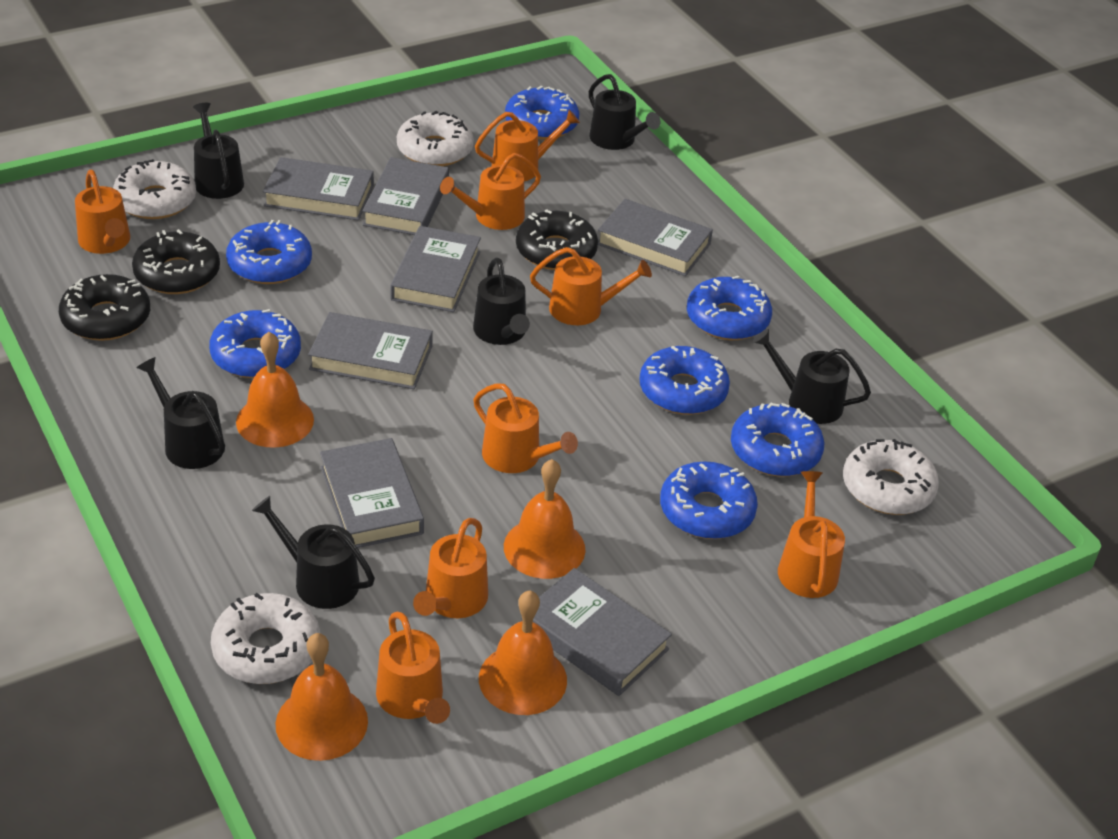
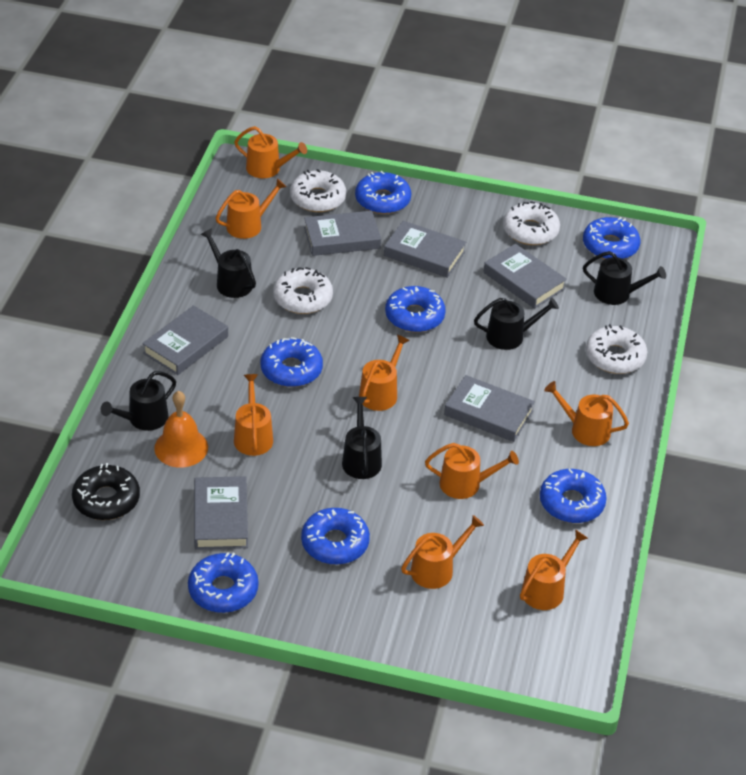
black donut: 3 -> 1
black watering can: 6 -> 5
grey book: 7 -> 6
orange bell: 4 -> 1

